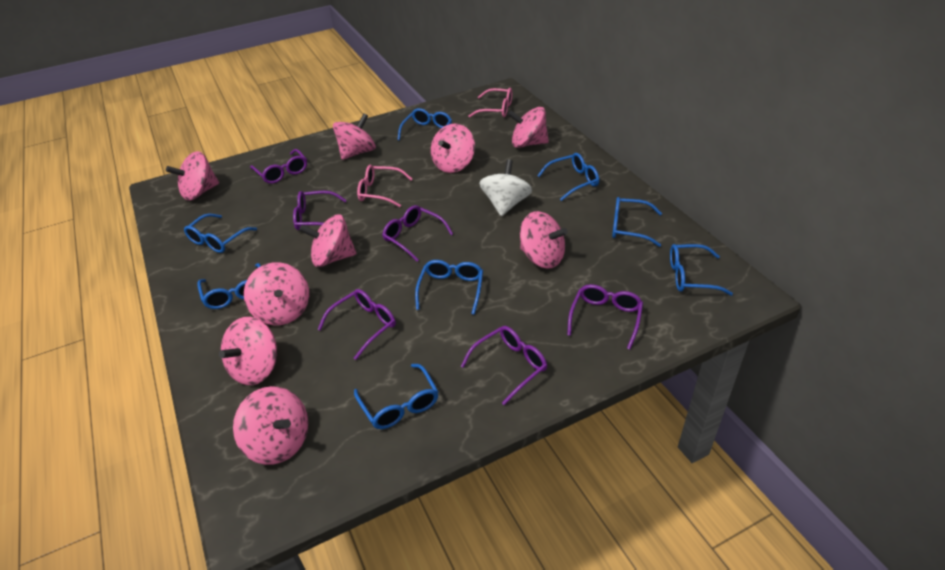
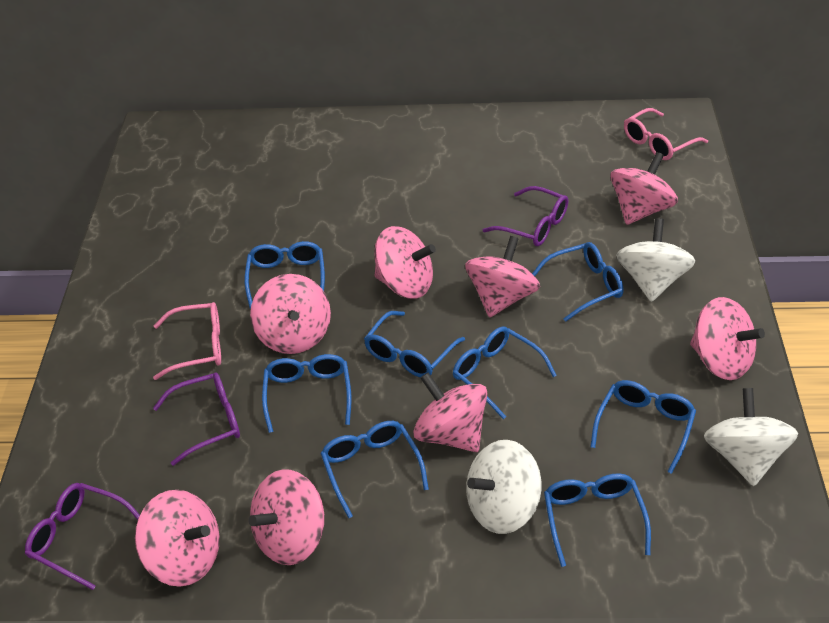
pink spinning top: 9 -> 8
purple glasses: 6 -> 3
white spinning top: 1 -> 3

